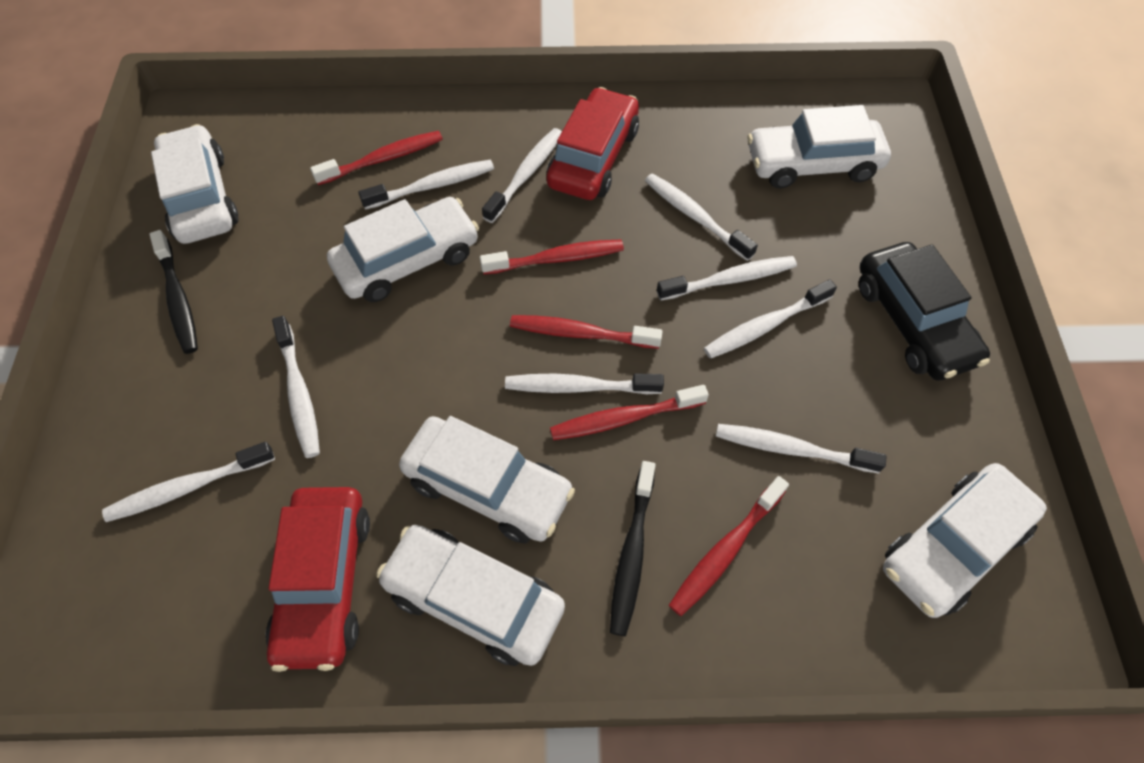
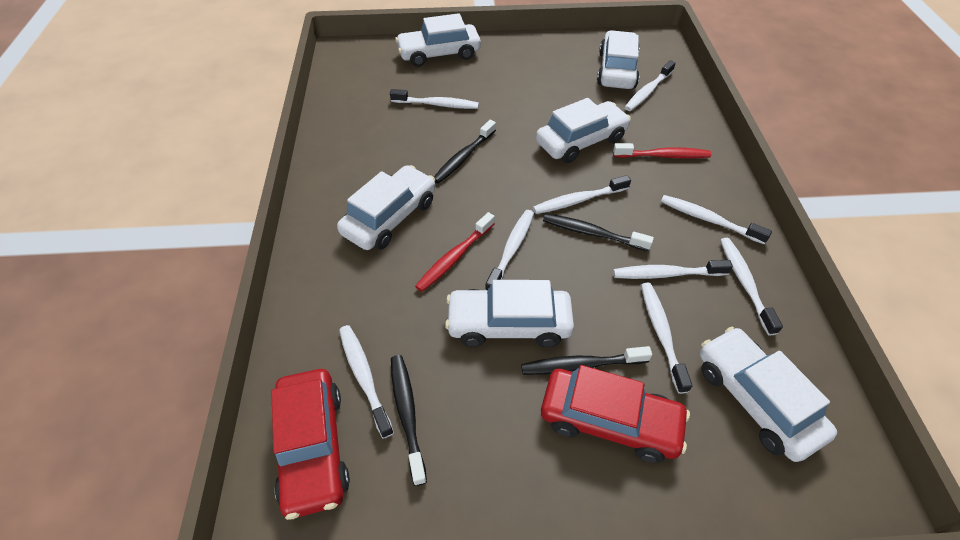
black car: 1 -> 0
black toothbrush: 2 -> 4
red toothbrush: 5 -> 2

